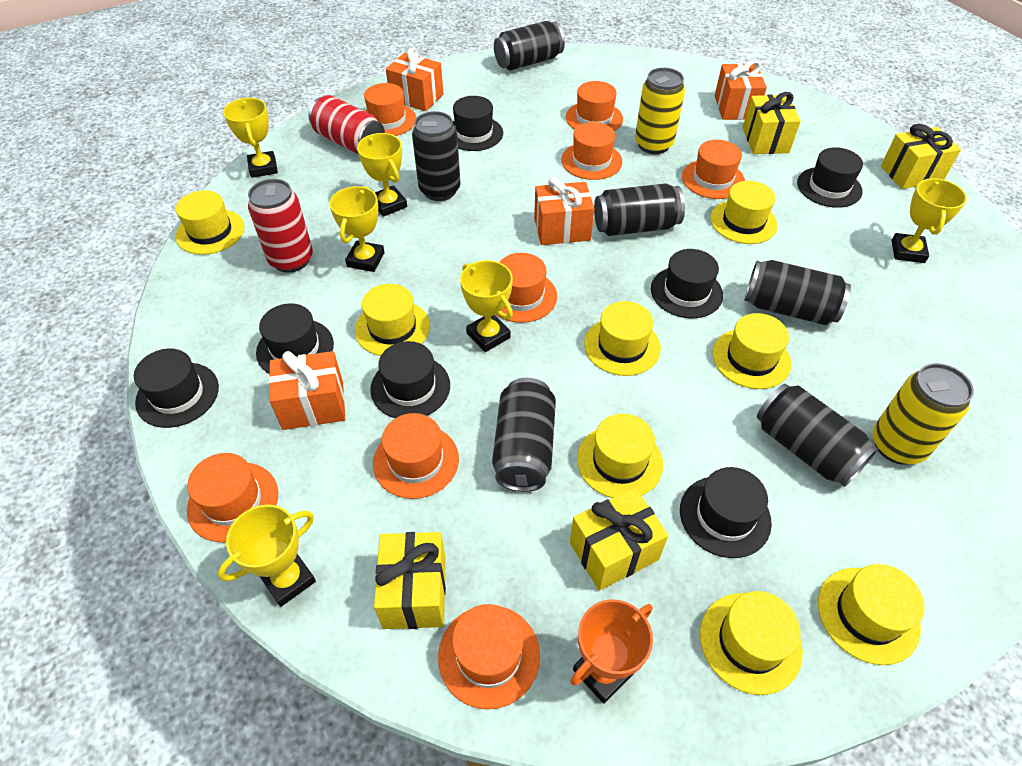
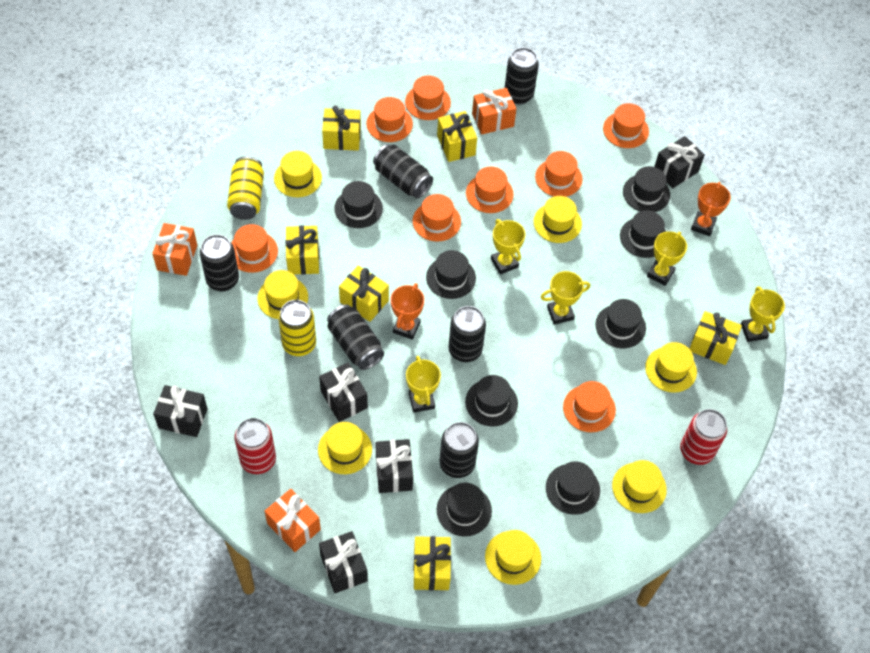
black gift: 0 -> 5
black hat: 7 -> 8
orange gift: 4 -> 3
orange trophy: 1 -> 2
yellow gift: 4 -> 6
yellow hat: 8 -> 7
yellow trophy: 6 -> 5

